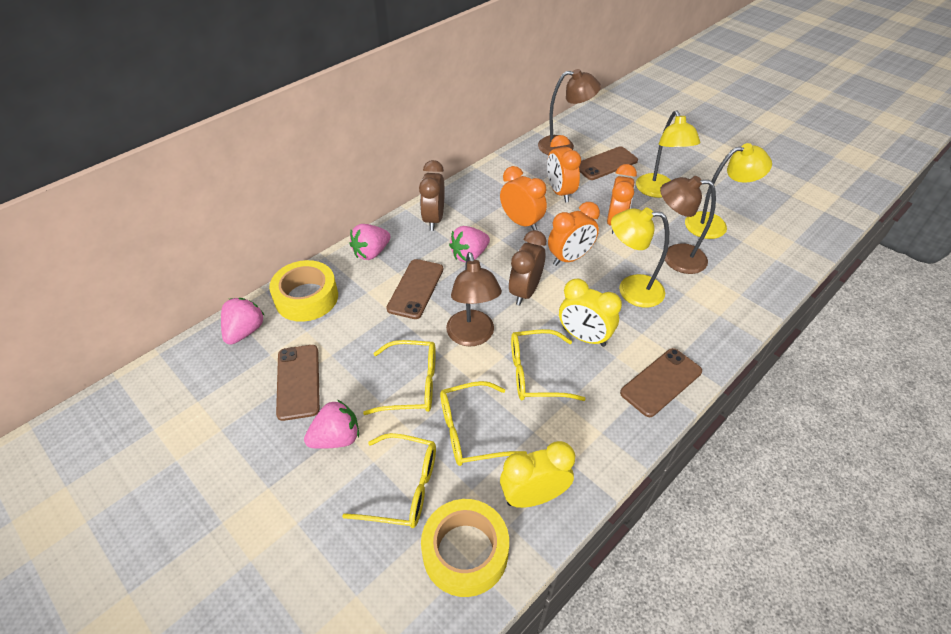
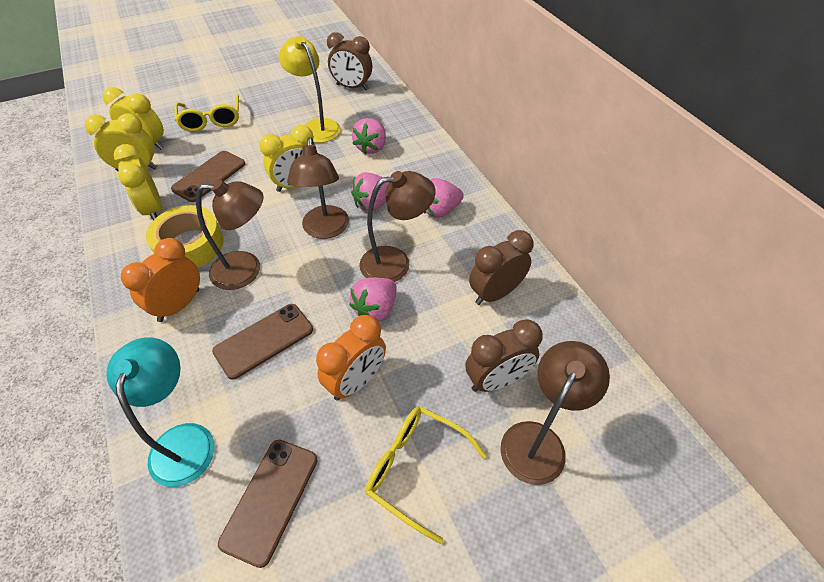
brown clock: 2 -> 3
brown lamp: 3 -> 4
brown phone: 4 -> 3
orange clock: 4 -> 2
turquoise lamp: 0 -> 1
yellow clock: 2 -> 4
yellow glasses: 4 -> 2
yellow lamp: 3 -> 1
yellow tape: 2 -> 1

